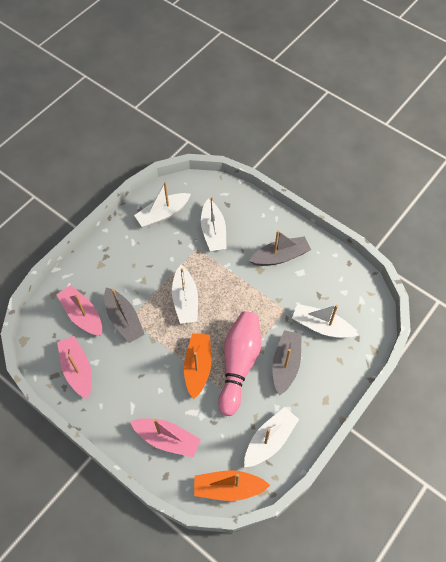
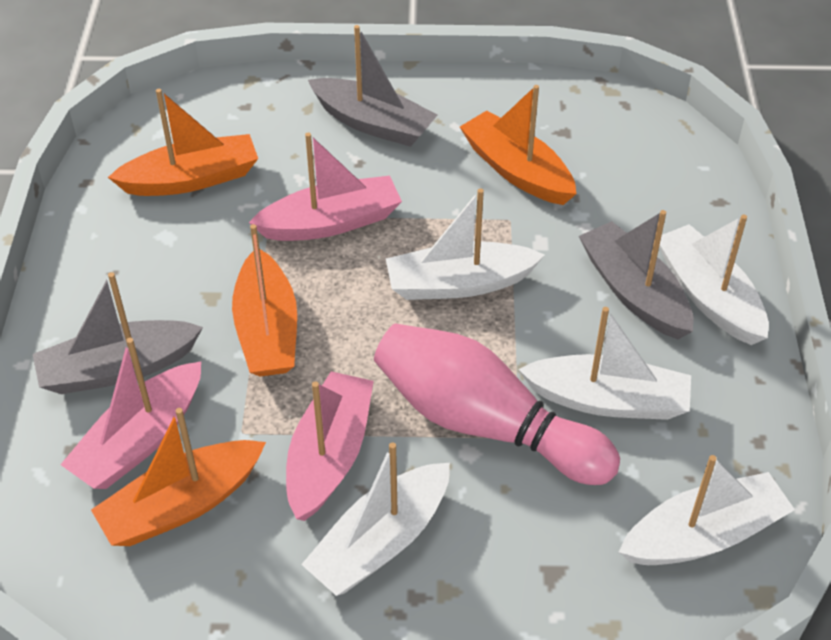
orange boat: 2 -> 4

